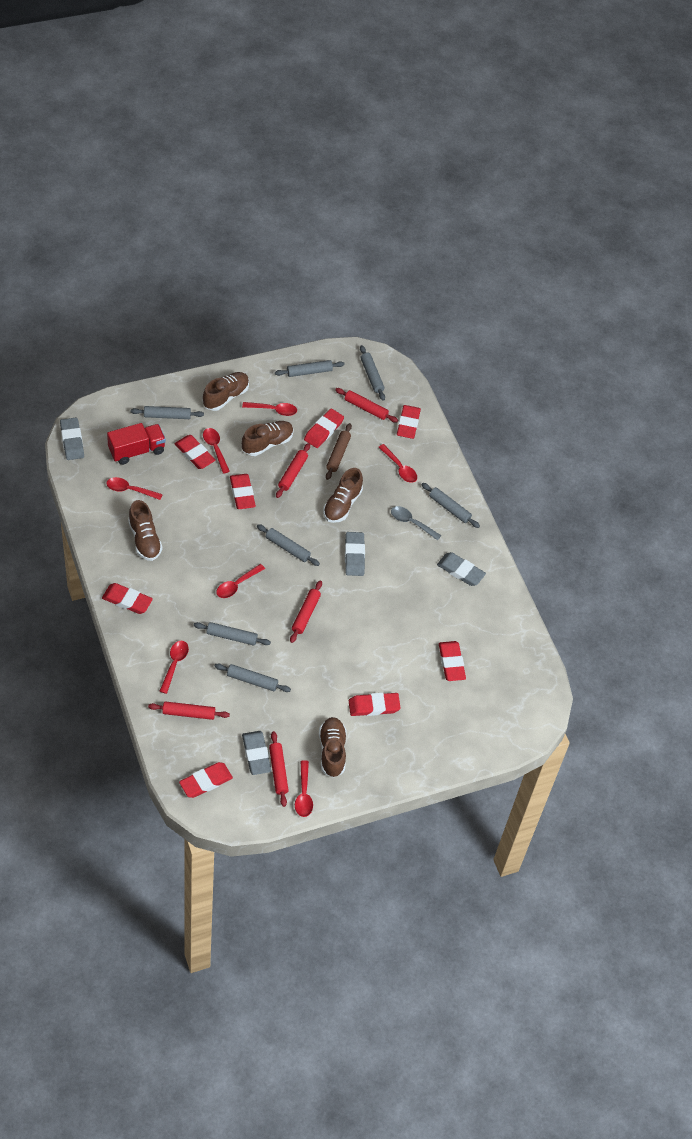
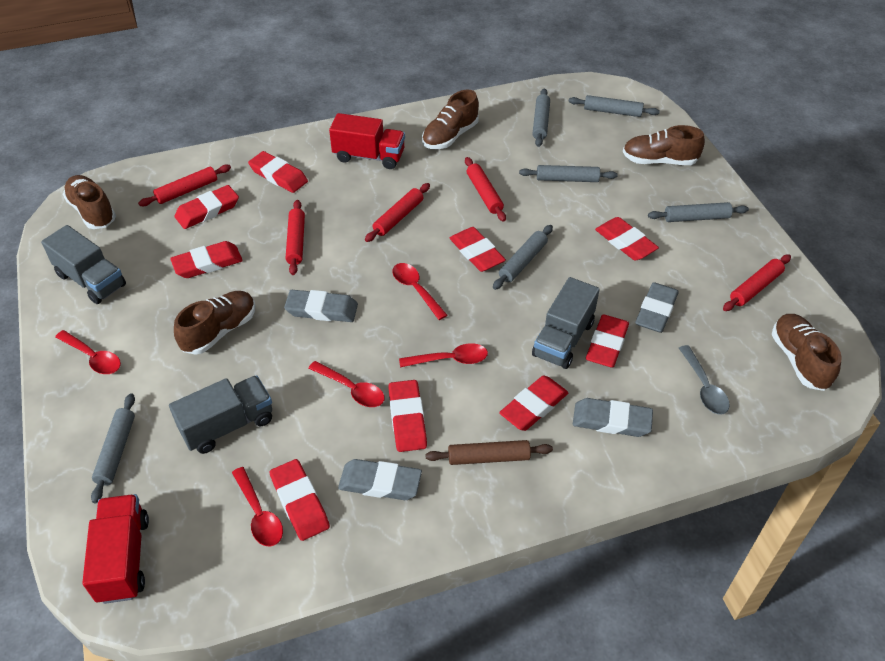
grey rolling pin: 7 -> 6
grey truck: 0 -> 3
red eraser: 8 -> 9
red spoon: 7 -> 5
red truck: 1 -> 2

